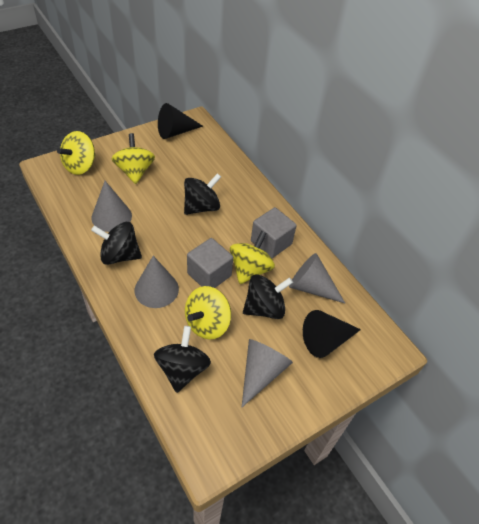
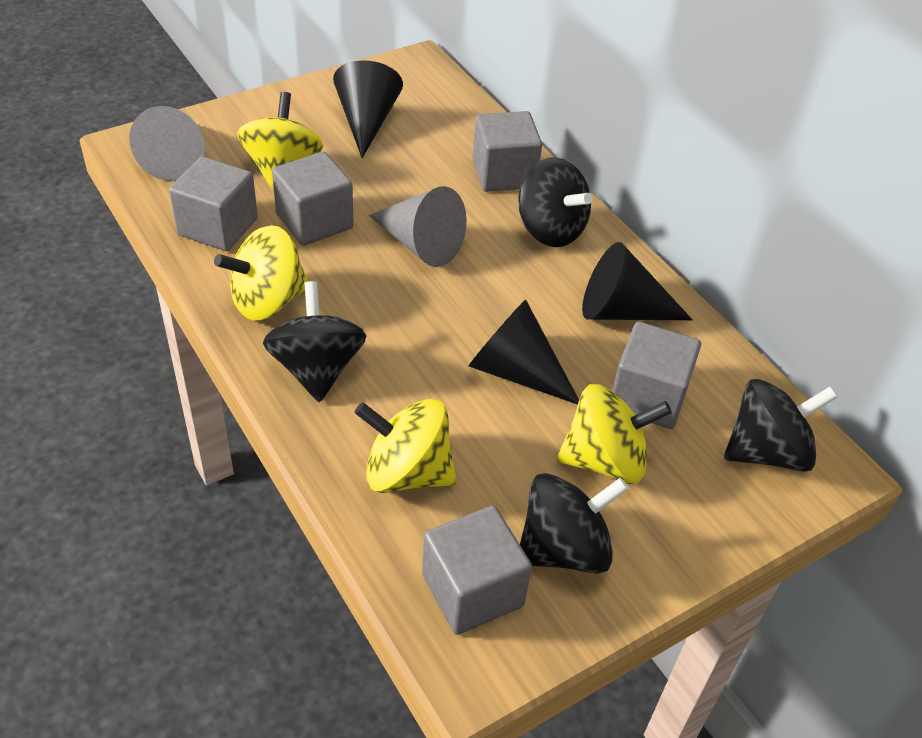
black cone: 2 -> 3
grey cone: 4 -> 2
grey cube: 2 -> 5

